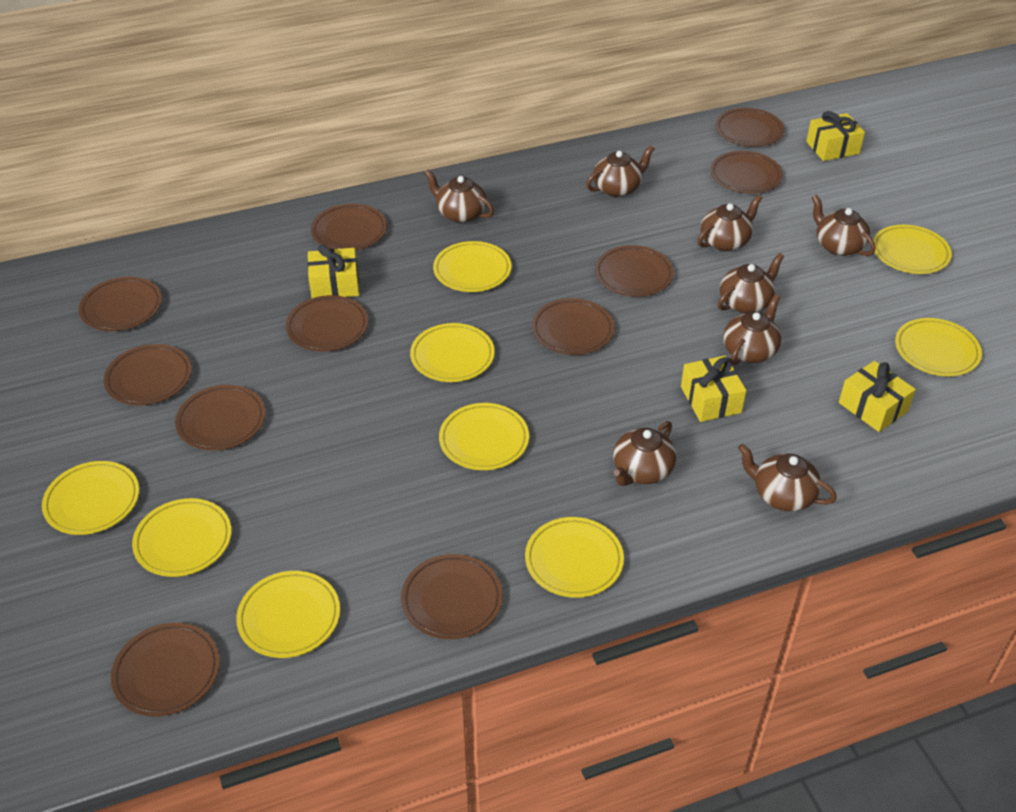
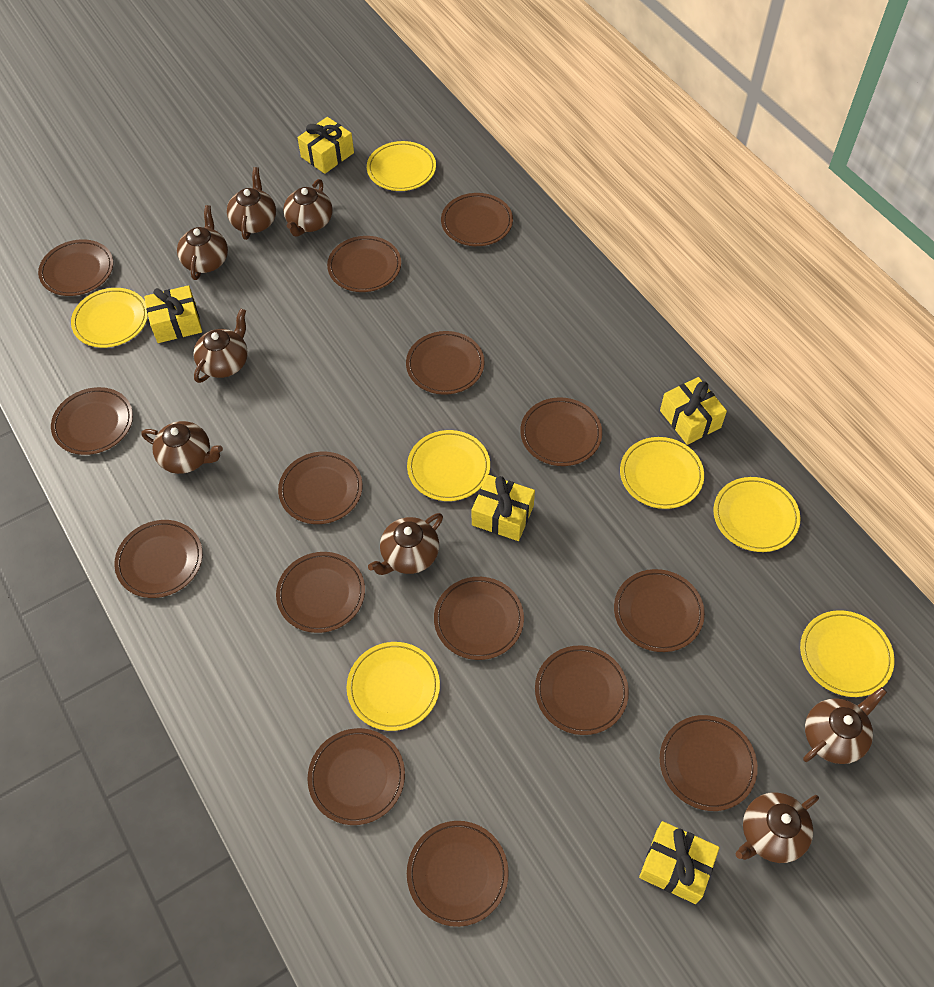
brown plate: 11 -> 15
yellow gift: 4 -> 5
yellow plate: 9 -> 7

